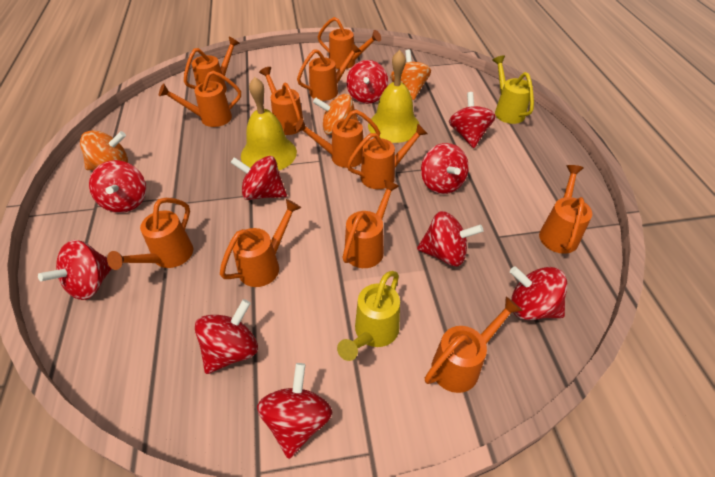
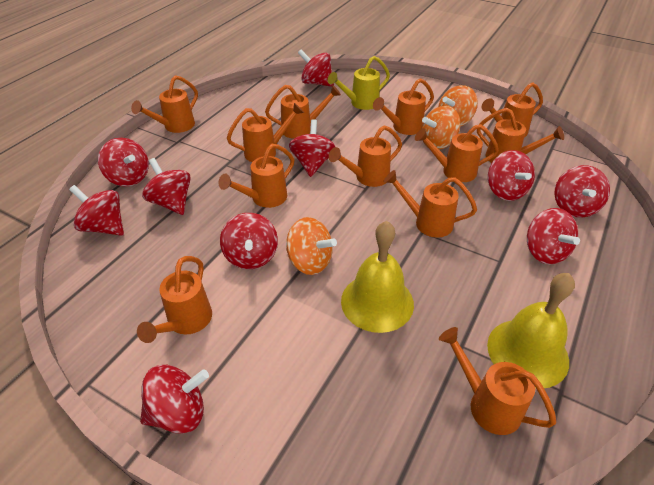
yellow watering can: 2 -> 1

